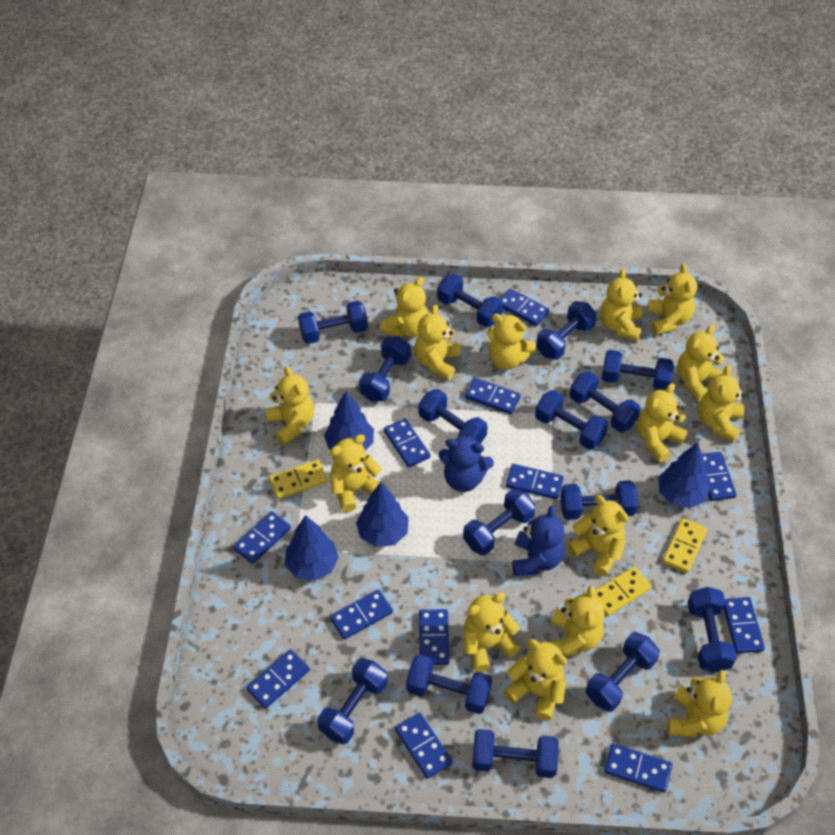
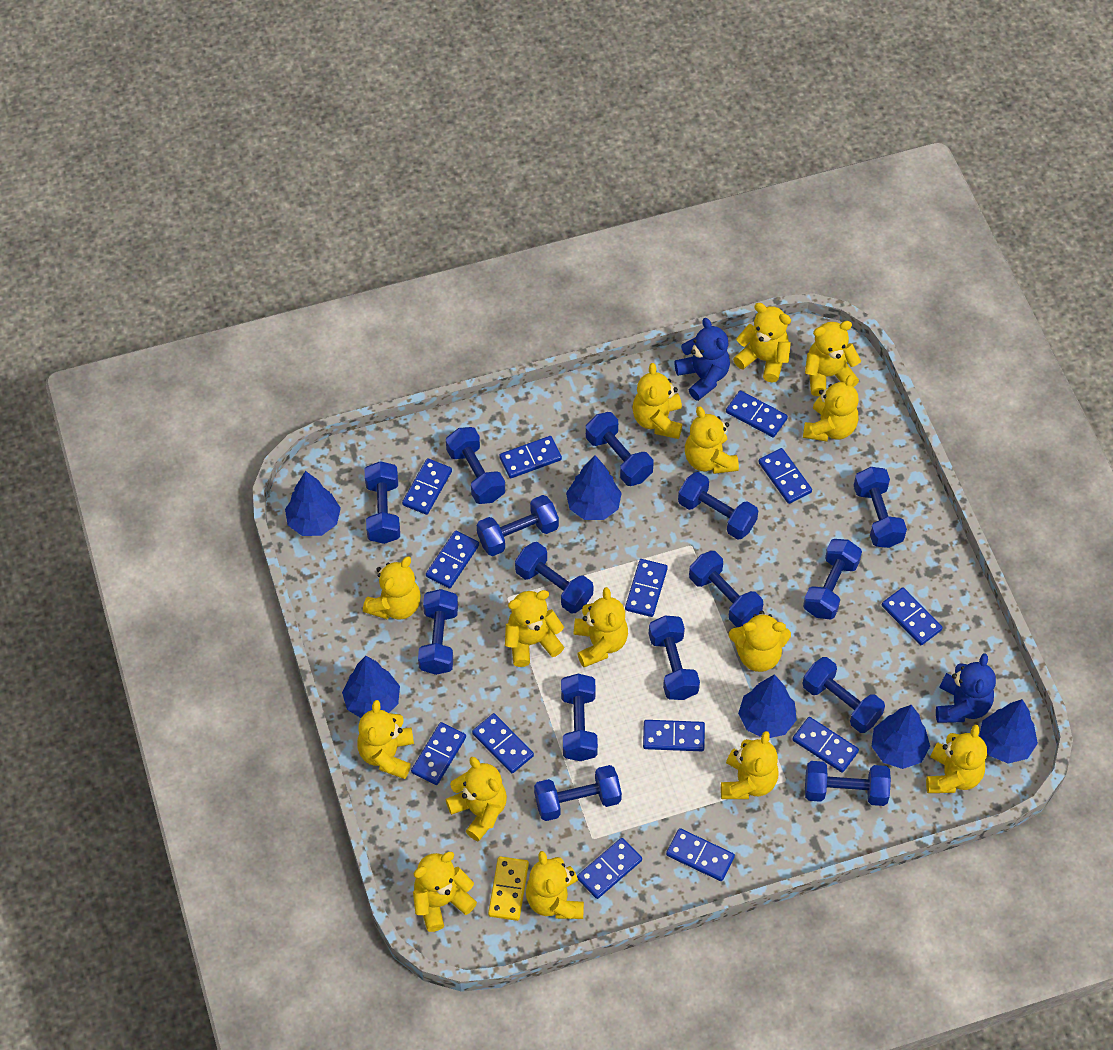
blue domino: 12 -> 13
blue tree: 4 -> 6
yellow domino: 3 -> 1

